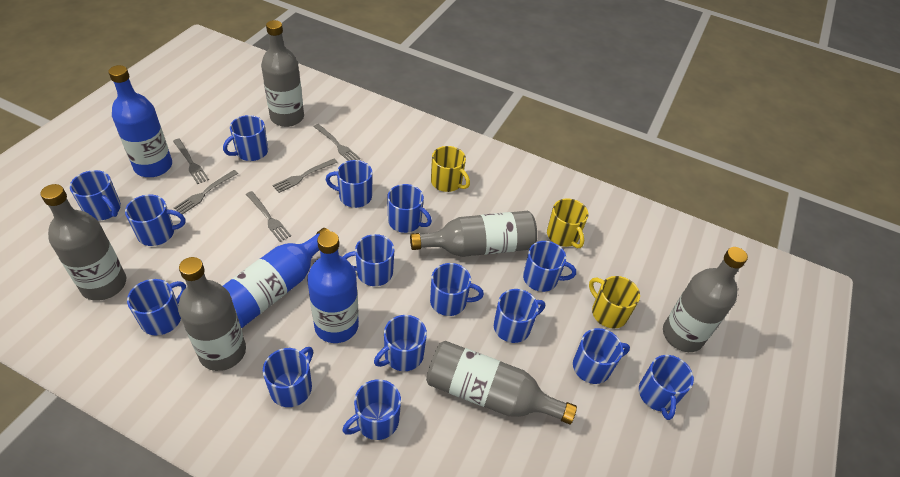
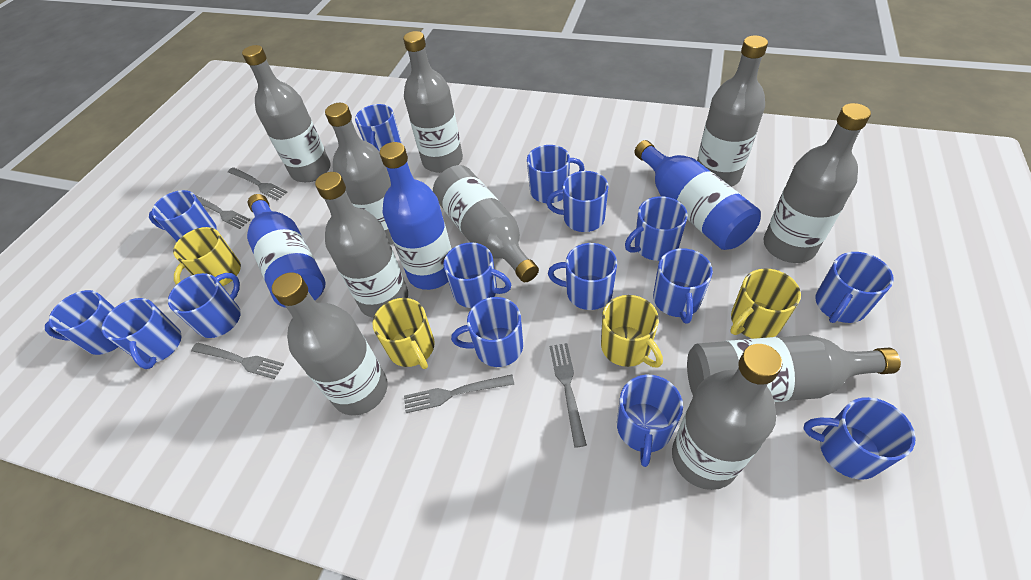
grey bottle: 6 -> 10
yellow mug: 3 -> 4

